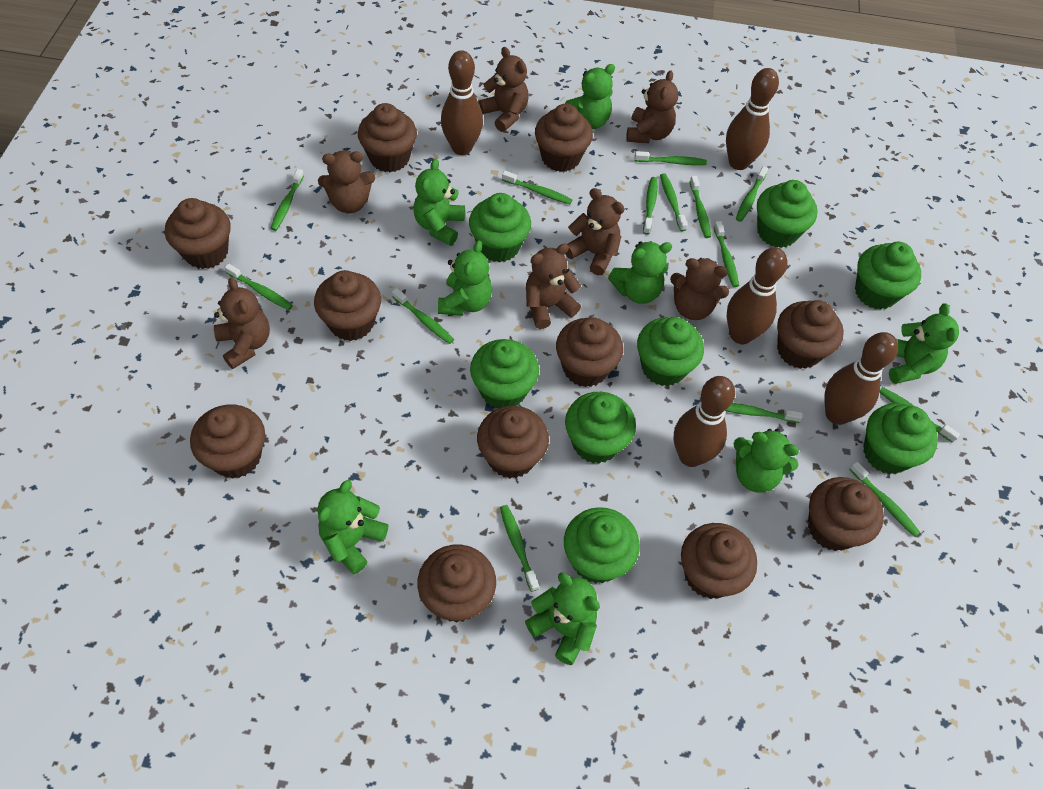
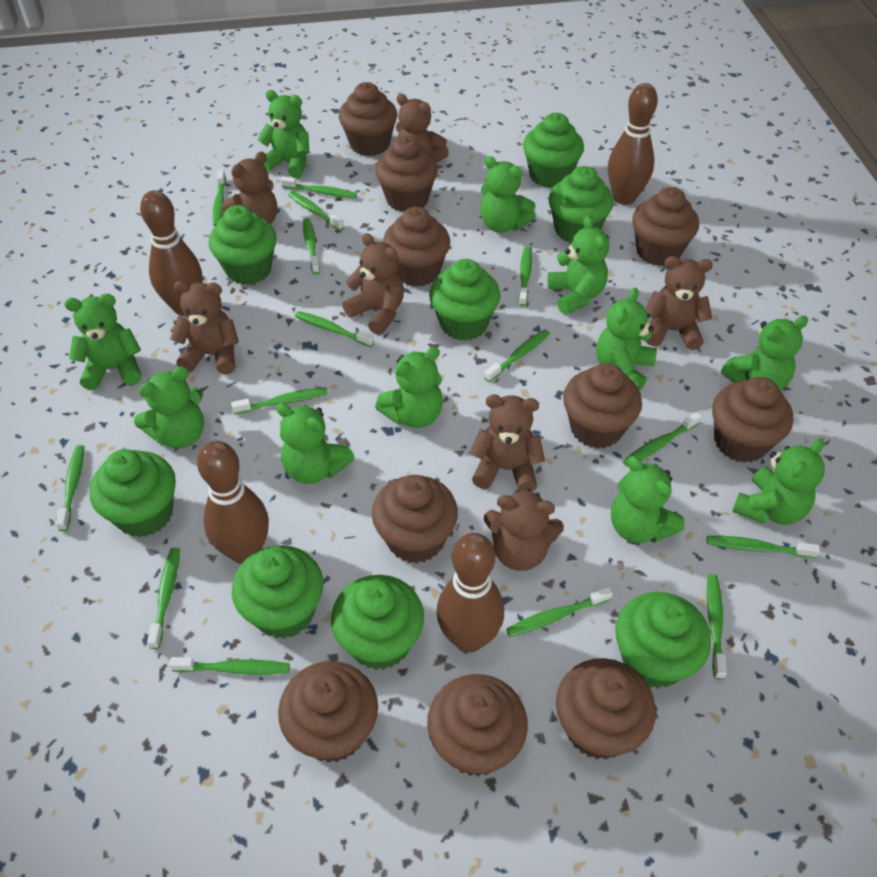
brown bowling pin: 5 -> 4
brown cupcake: 11 -> 10
green teddy bear: 8 -> 11
green toothbrush: 14 -> 15

